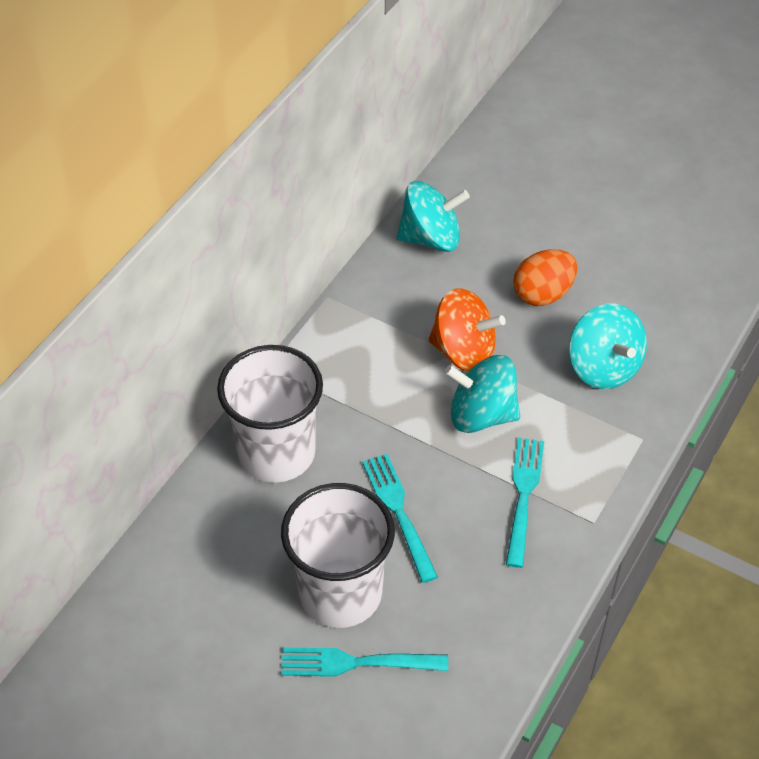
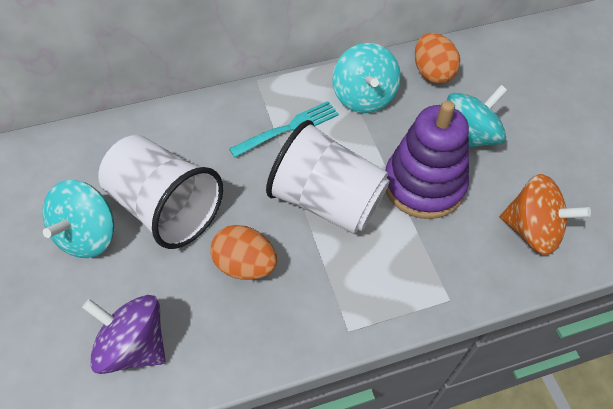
orange egg: 1 -> 2
purple spinning top: 0 -> 1
purple stacking toy: 0 -> 1
turquoise fork: 3 -> 1

